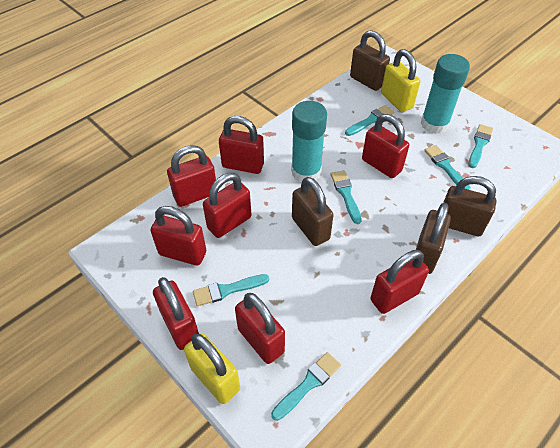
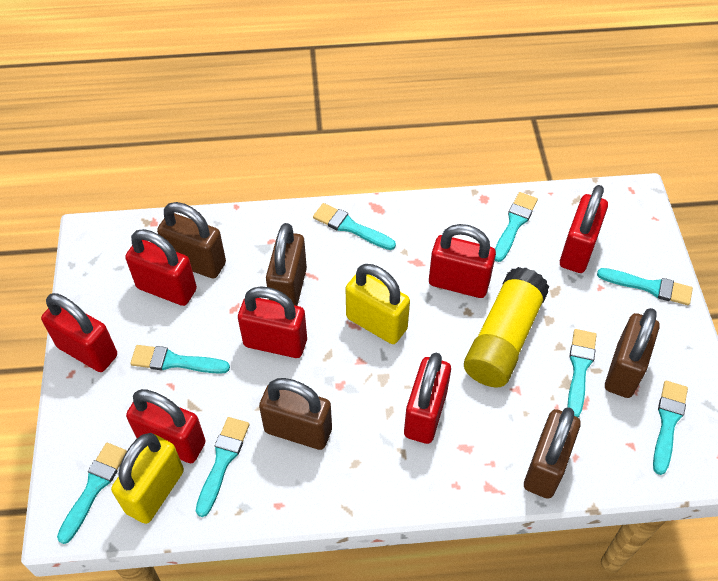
brown padlock: 4 -> 5
red padlock: 8 -> 7
turquoise brush: 6 -> 8
turquoise glue stick: 2 -> 0
yellow glue stick: 0 -> 1

